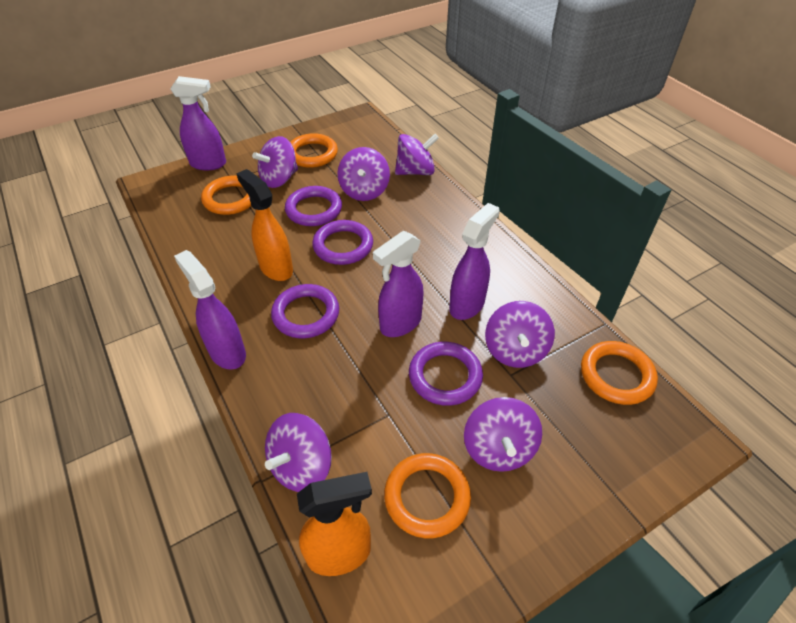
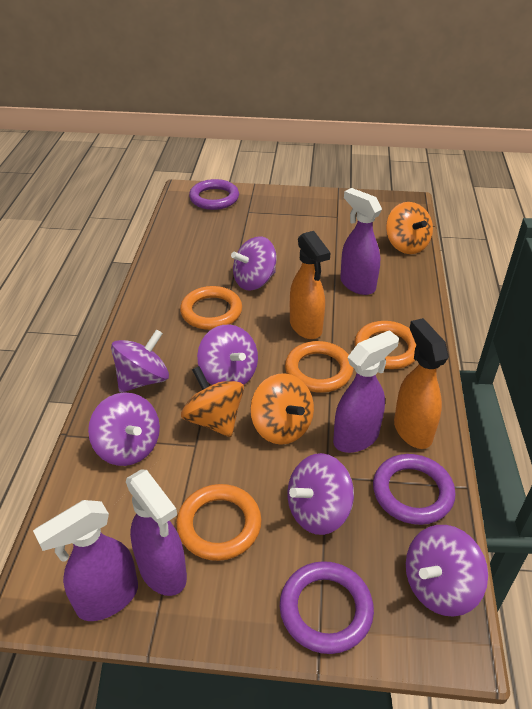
orange spinning top: 0 -> 3
purple ring: 4 -> 3

